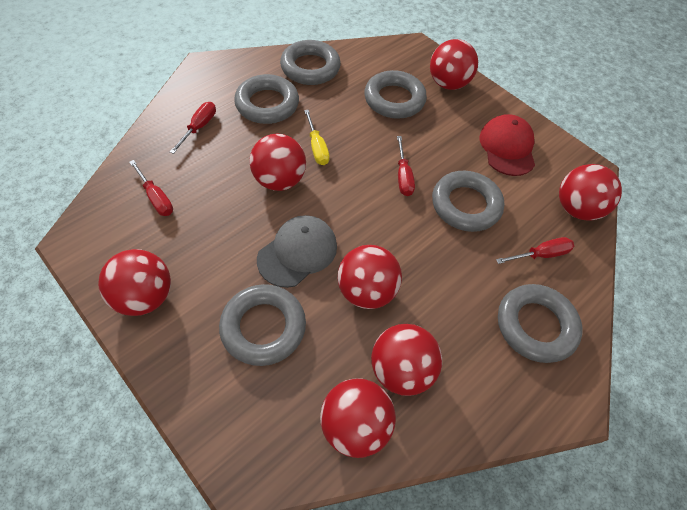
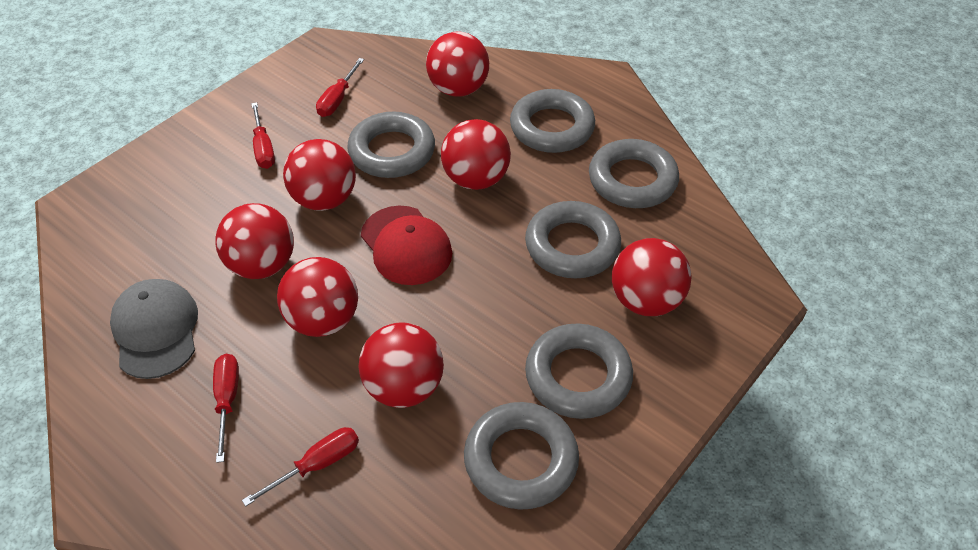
yellow screwdriver: 1 -> 0

